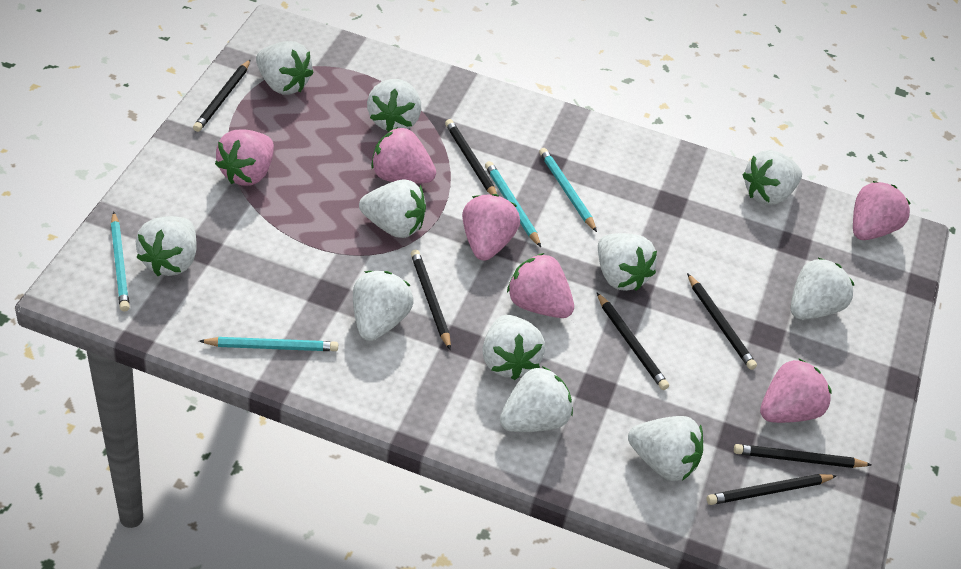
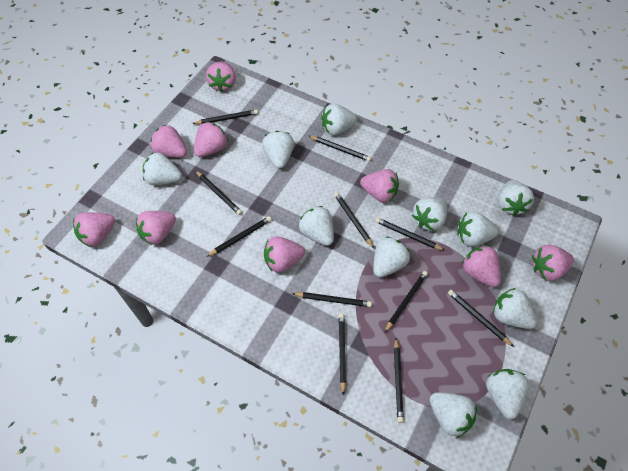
black pencil: 7 -> 11
pink strawberry: 6 -> 9
turquoise pencil: 4 -> 0

